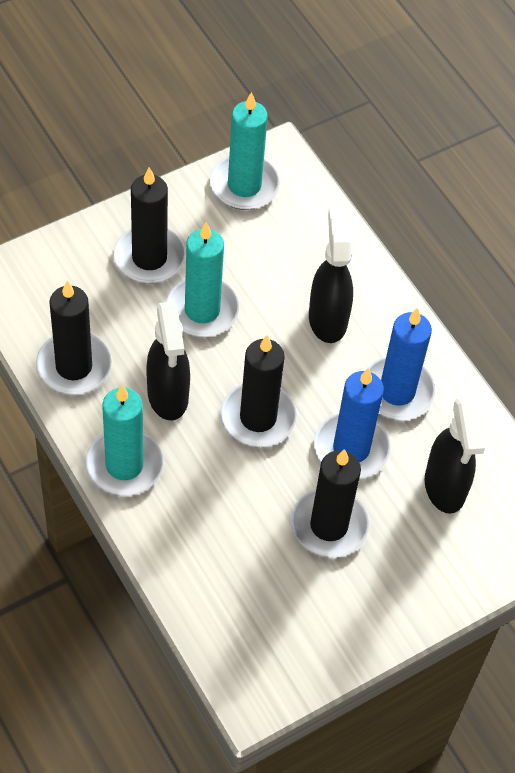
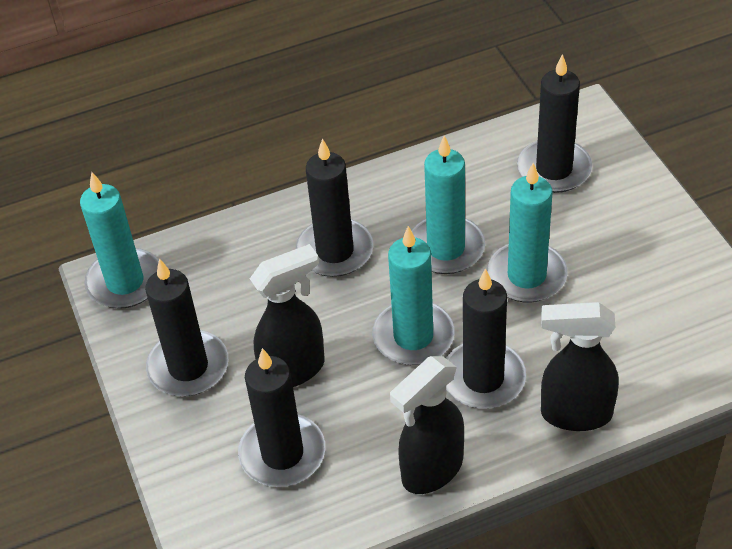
black candle: 4 -> 5
blue candle: 2 -> 0
turquoise candle: 3 -> 4

